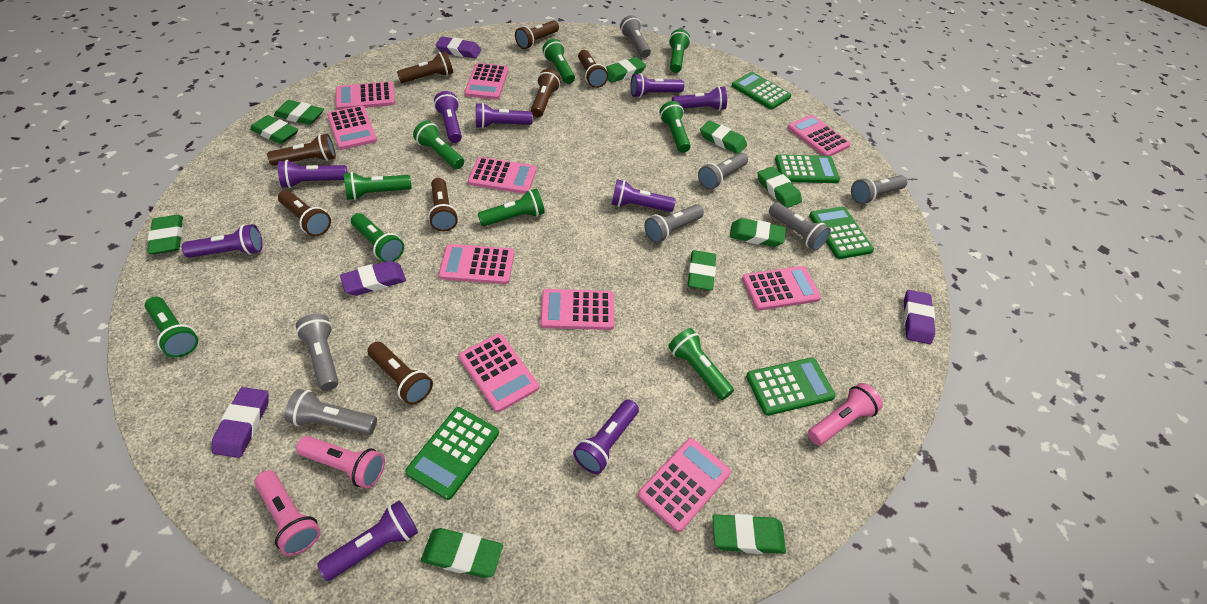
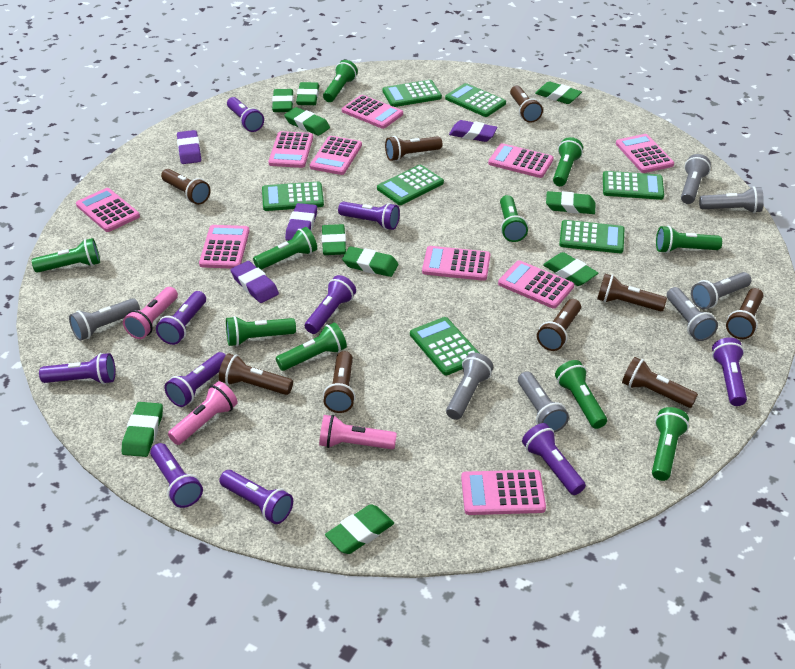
brown flashlight: 8 -> 9
green calculator: 5 -> 7
green flashlight: 9 -> 10
purple flashlight: 9 -> 10

